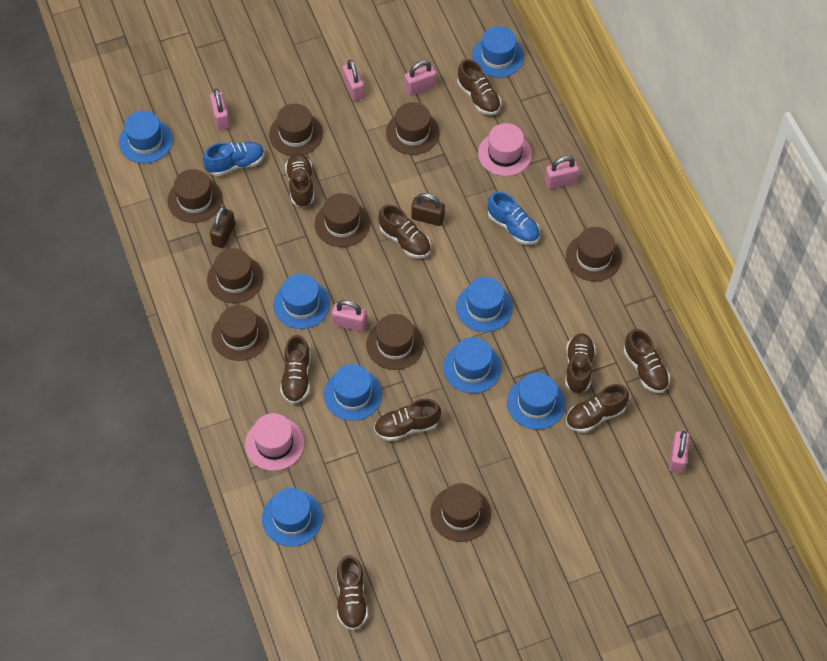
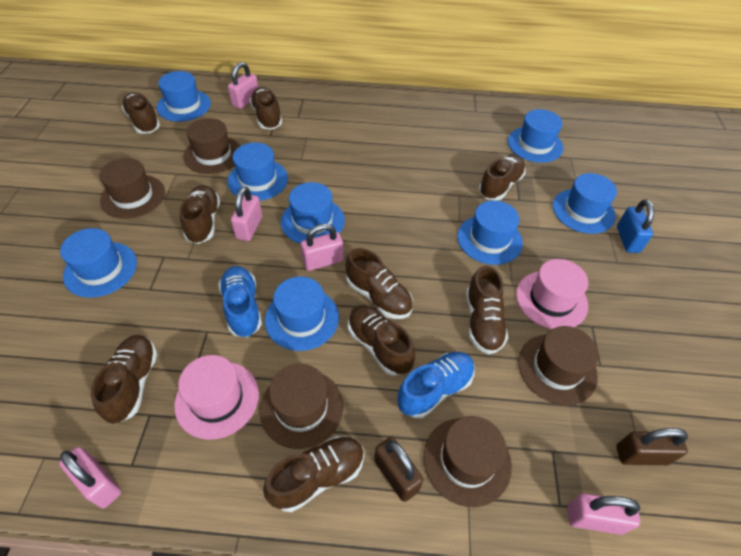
blue padlock: 0 -> 1
brown hat: 9 -> 5
pink padlock: 6 -> 5

